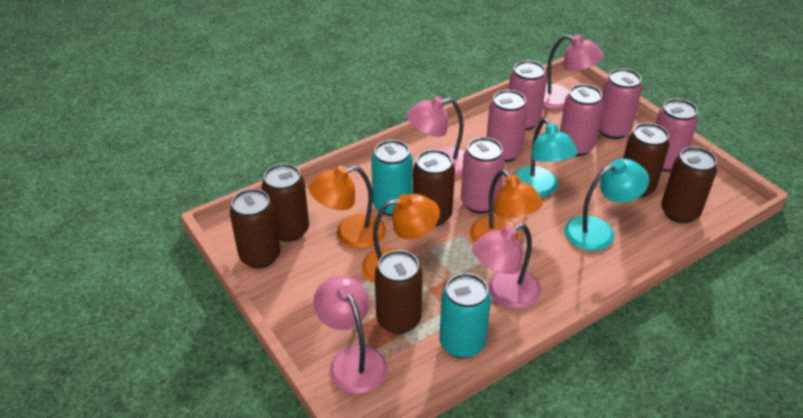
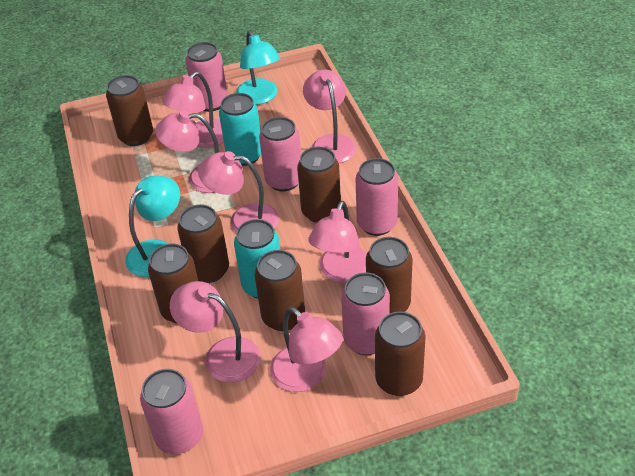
brown can: 6 -> 7
orange lamp: 3 -> 0
pink can: 6 -> 5
pink lamp: 4 -> 7

